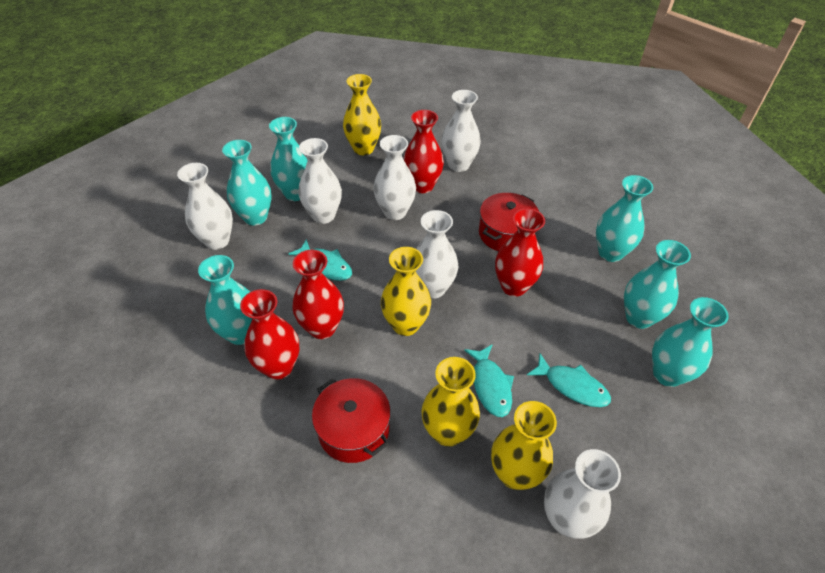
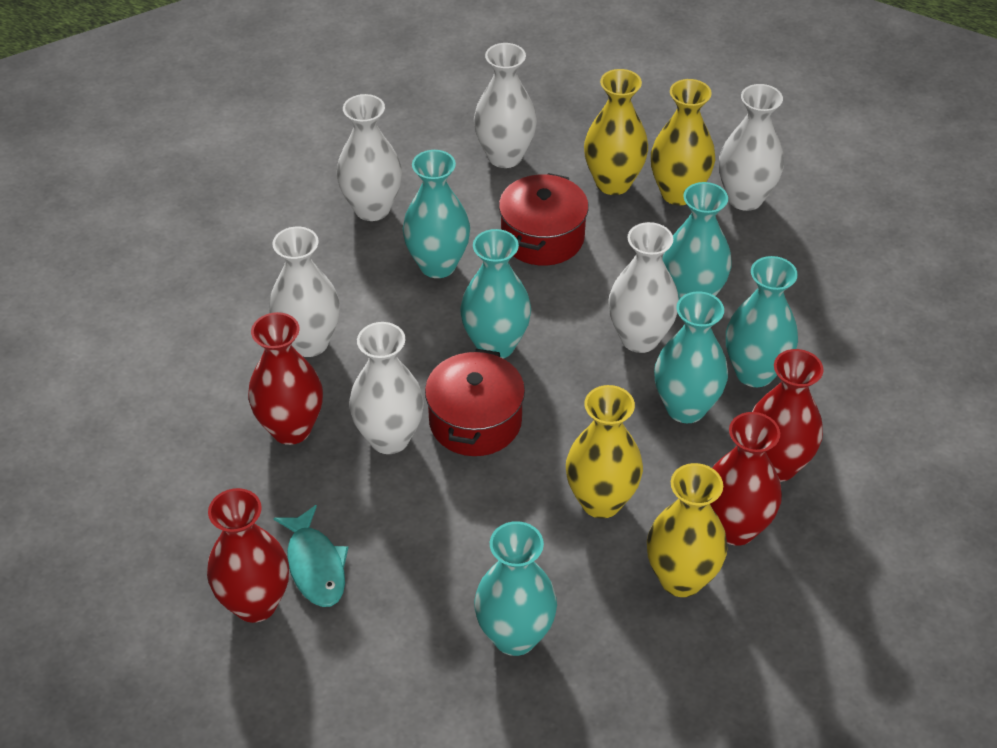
turquoise fish: 3 -> 1

